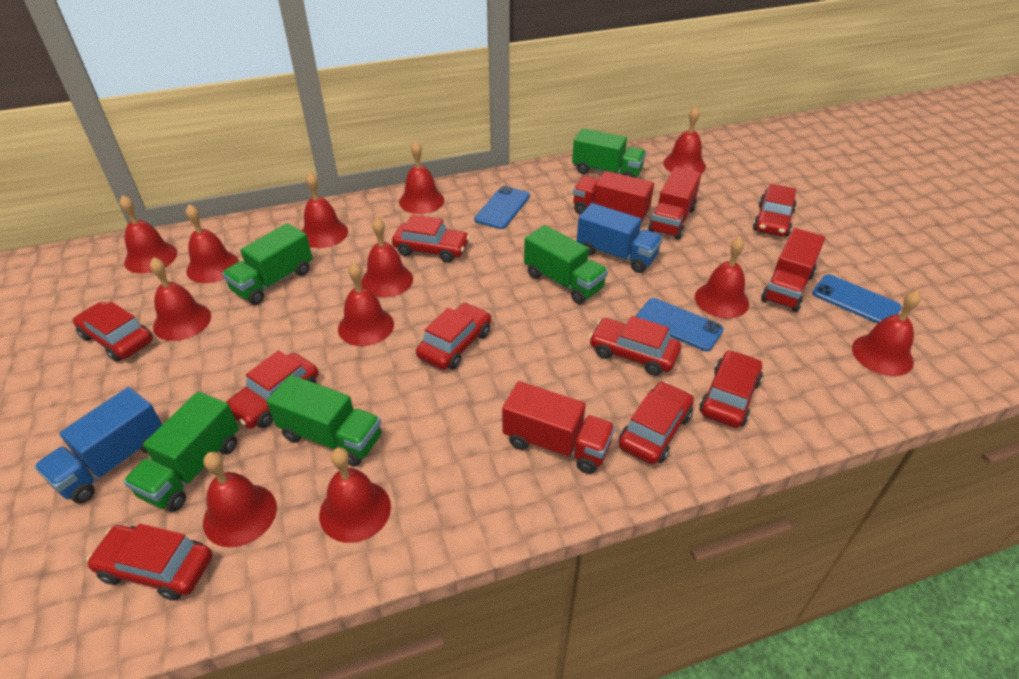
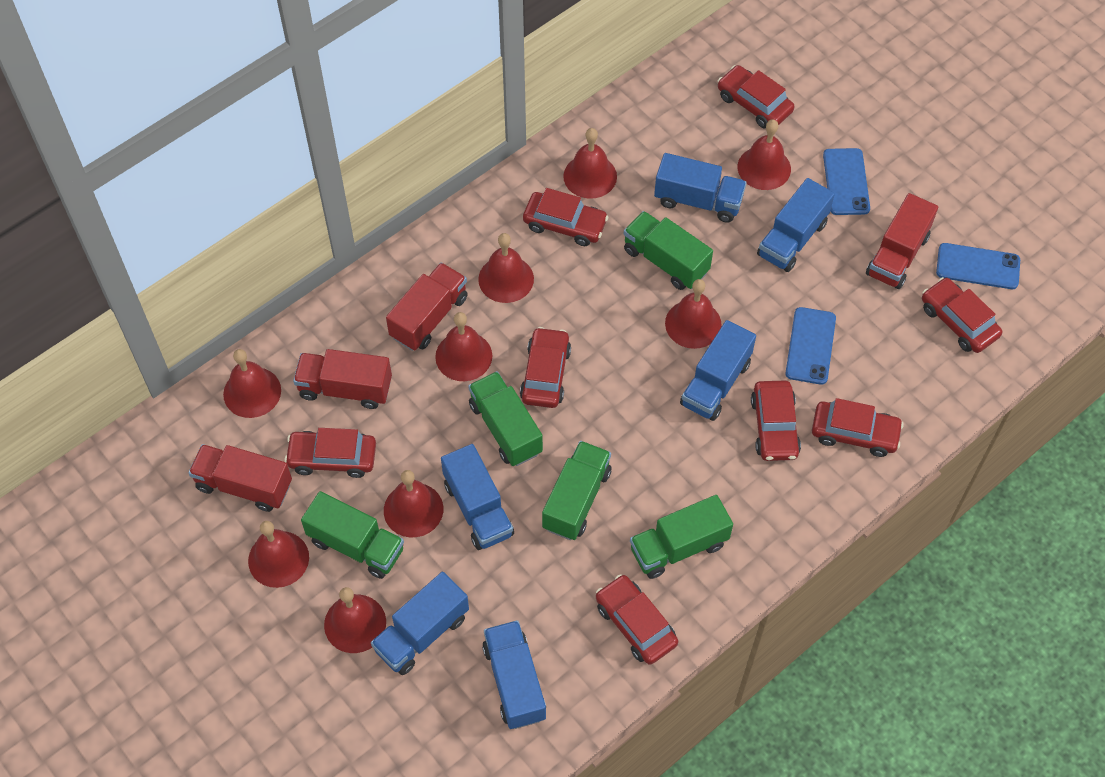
blue truck: 2 -> 6
red bell: 12 -> 9
red car: 9 -> 8

